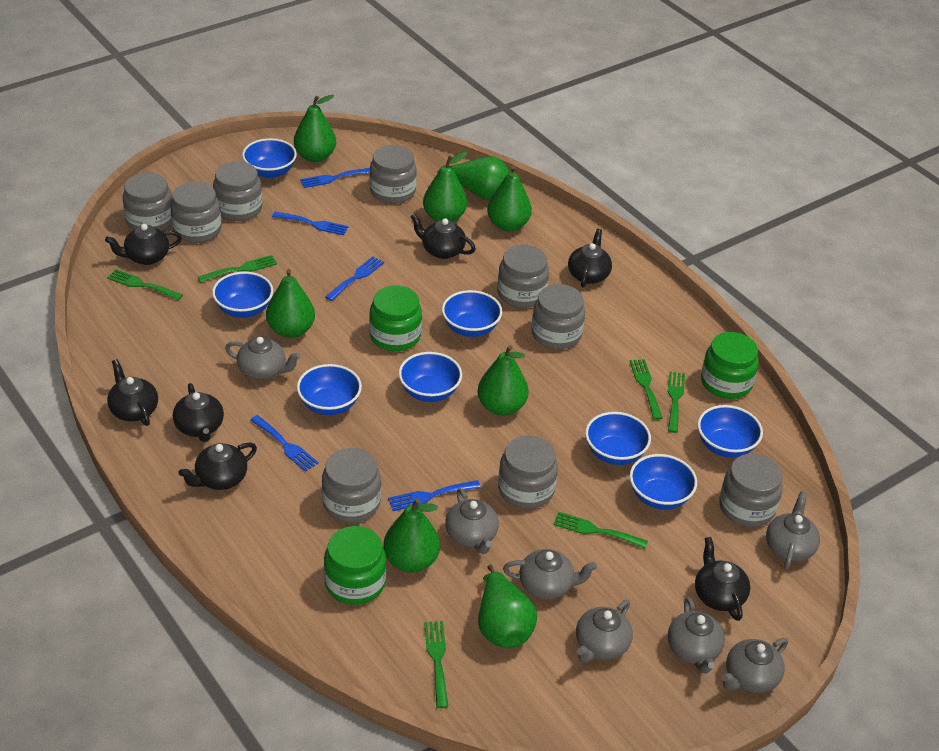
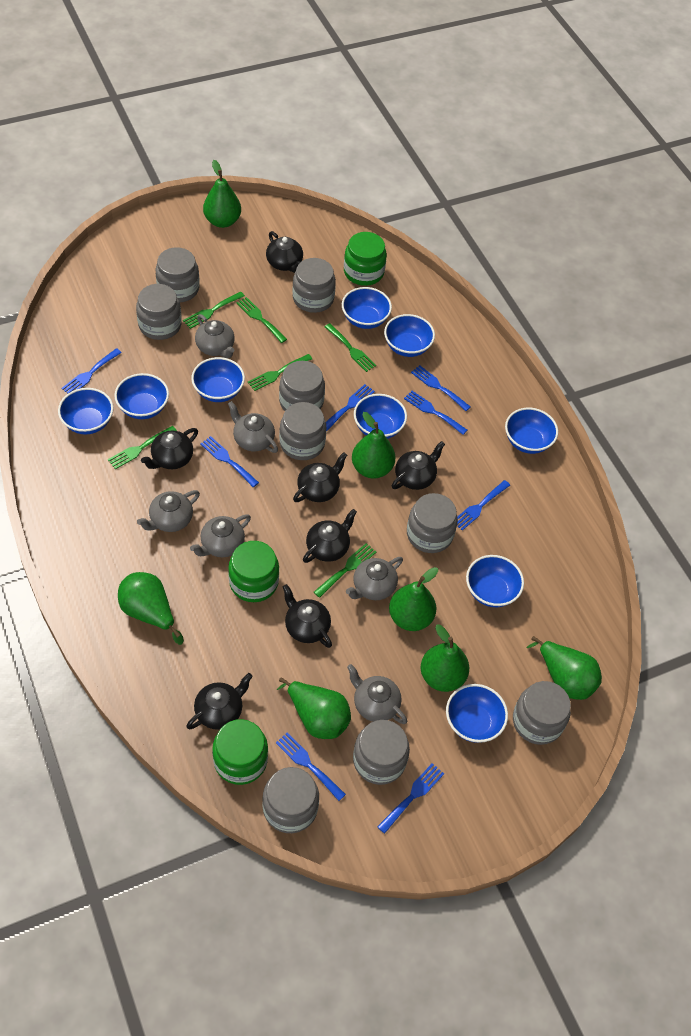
blue bowl: 8 -> 9
blue fork: 5 -> 8
green pear: 8 -> 7
grey teapot: 7 -> 6

